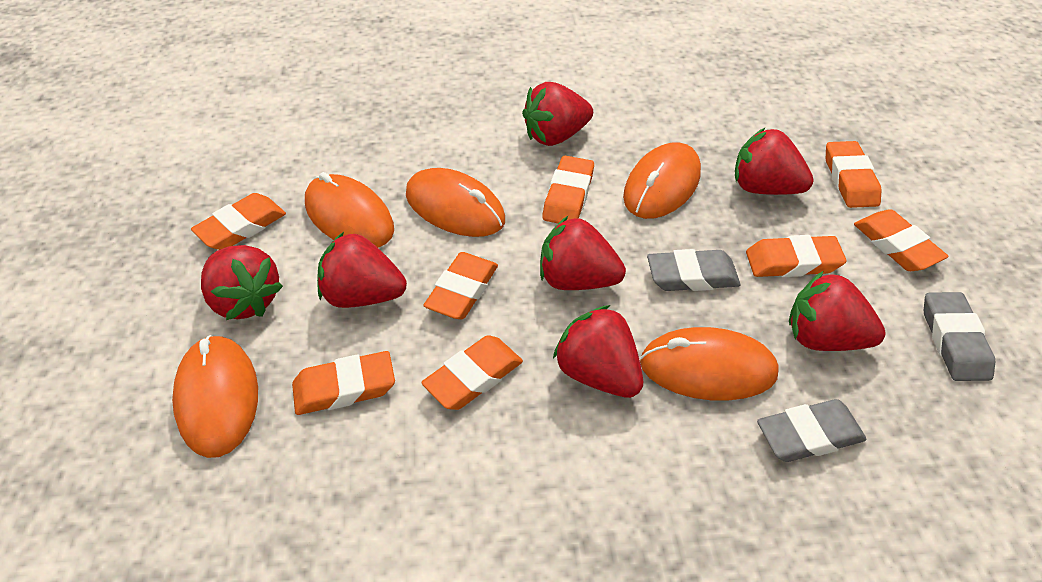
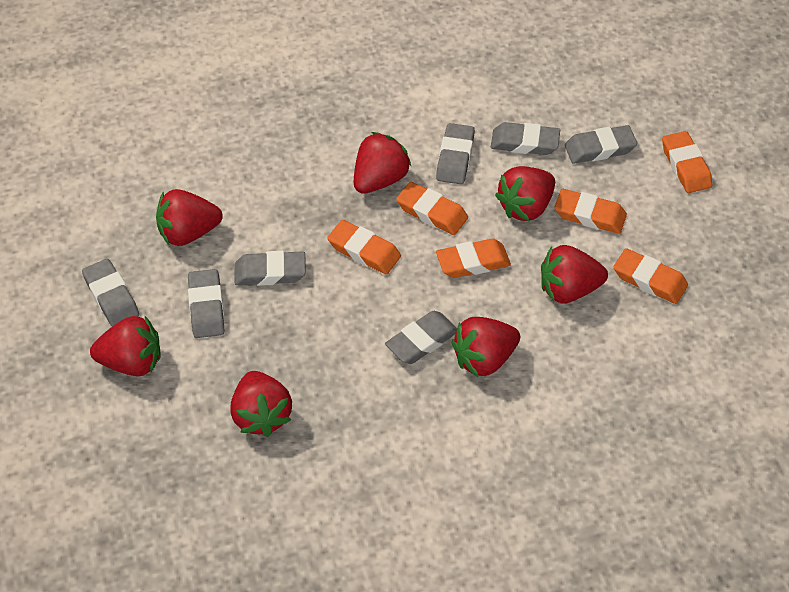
grey eraser: 3 -> 7
orange eraser: 8 -> 6
orange mouse: 5 -> 0

